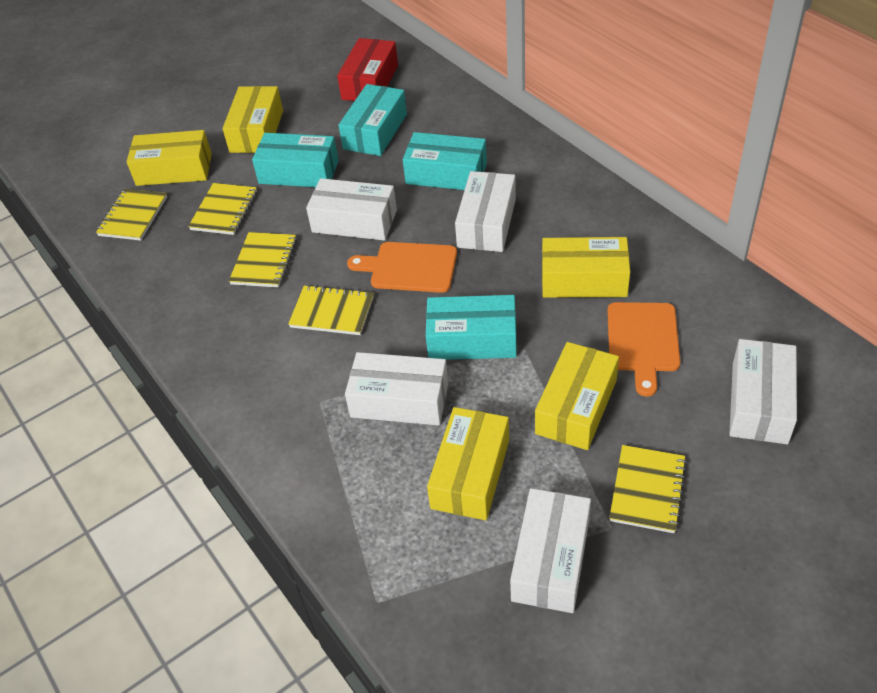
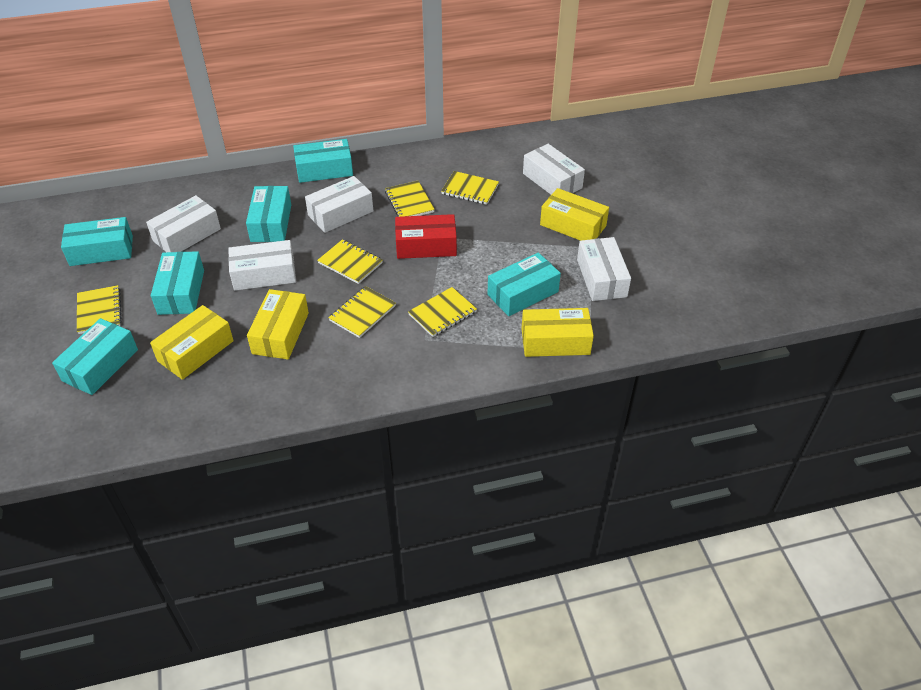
orange cutting board: 2 -> 0
turquoise box: 4 -> 6
yellow box: 5 -> 4
yellow notebook: 5 -> 6

